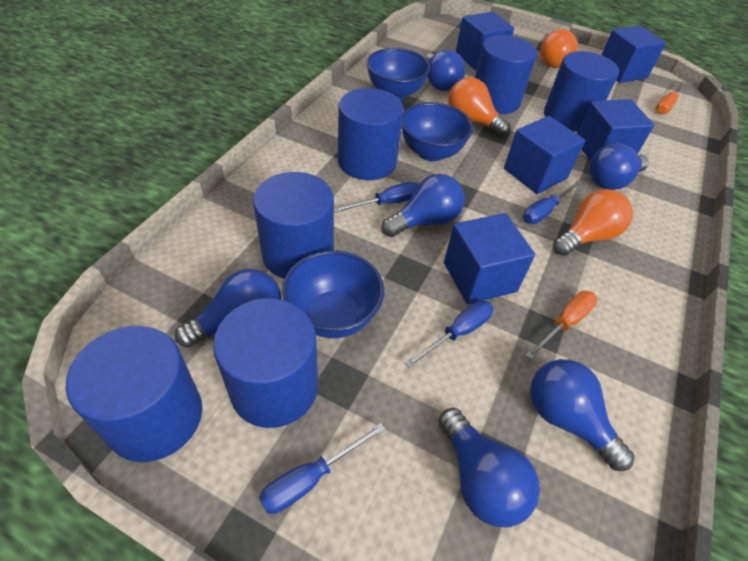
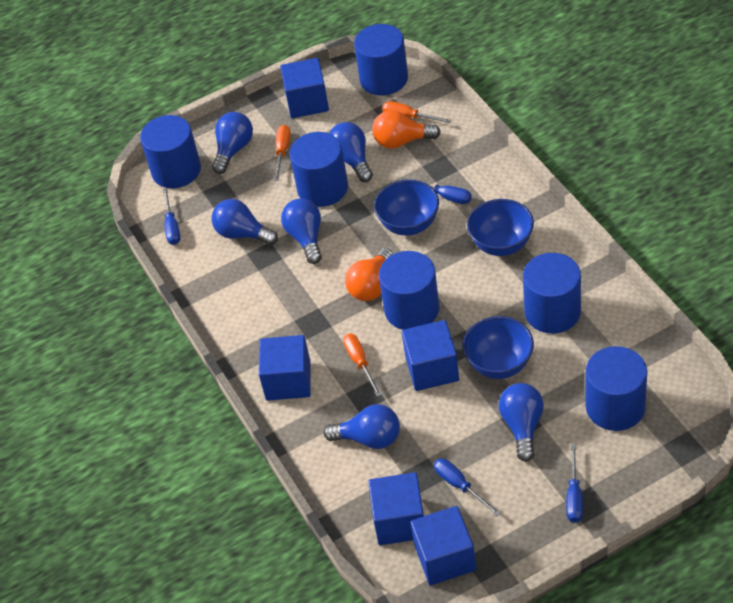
orange light bulb: 3 -> 2
orange screwdriver: 2 -> 3

